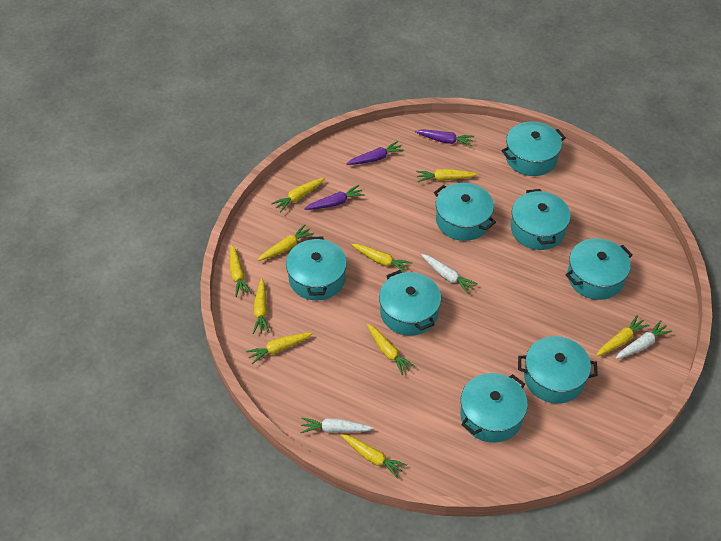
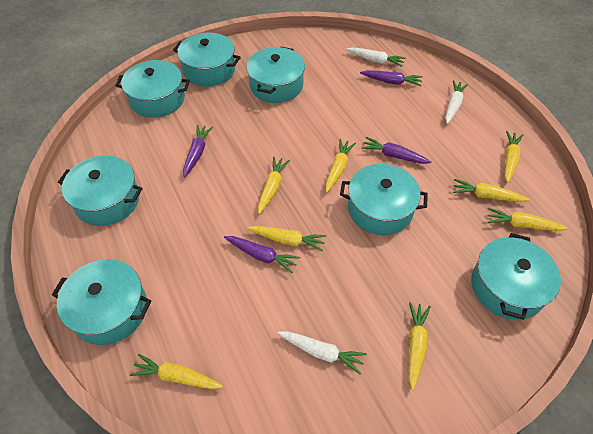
purple carrot: 3 -> 4
turquoise pot: 8 -> 7
yellow carrot: 10 -> 8

